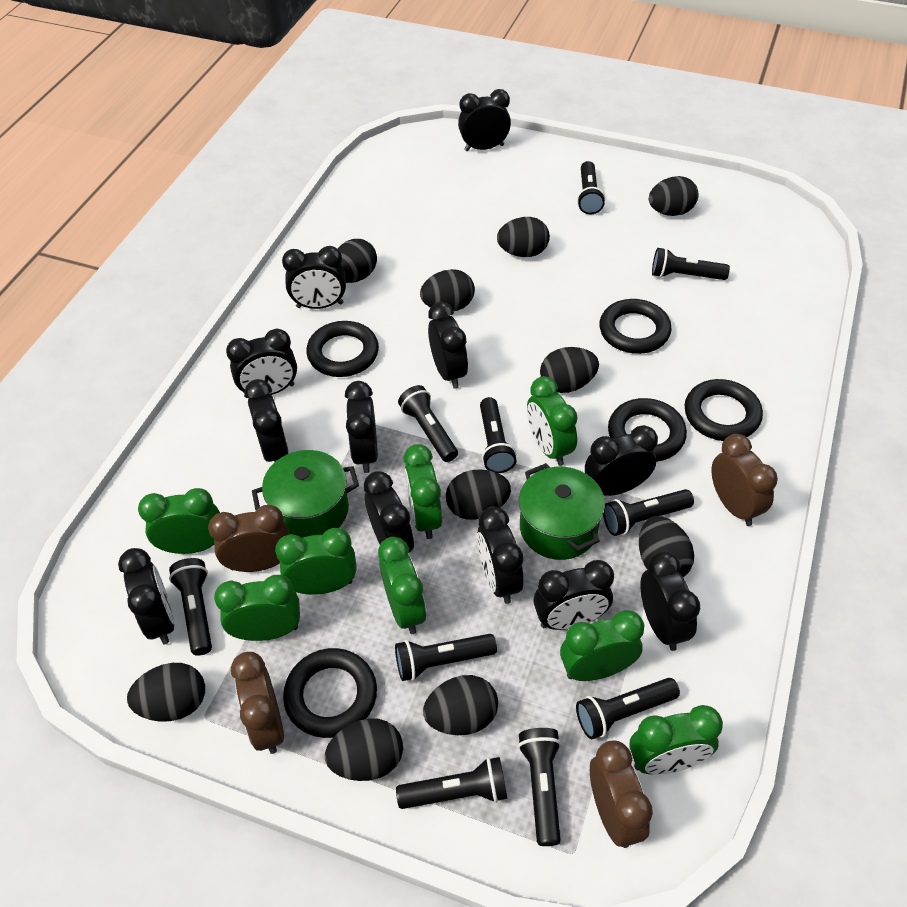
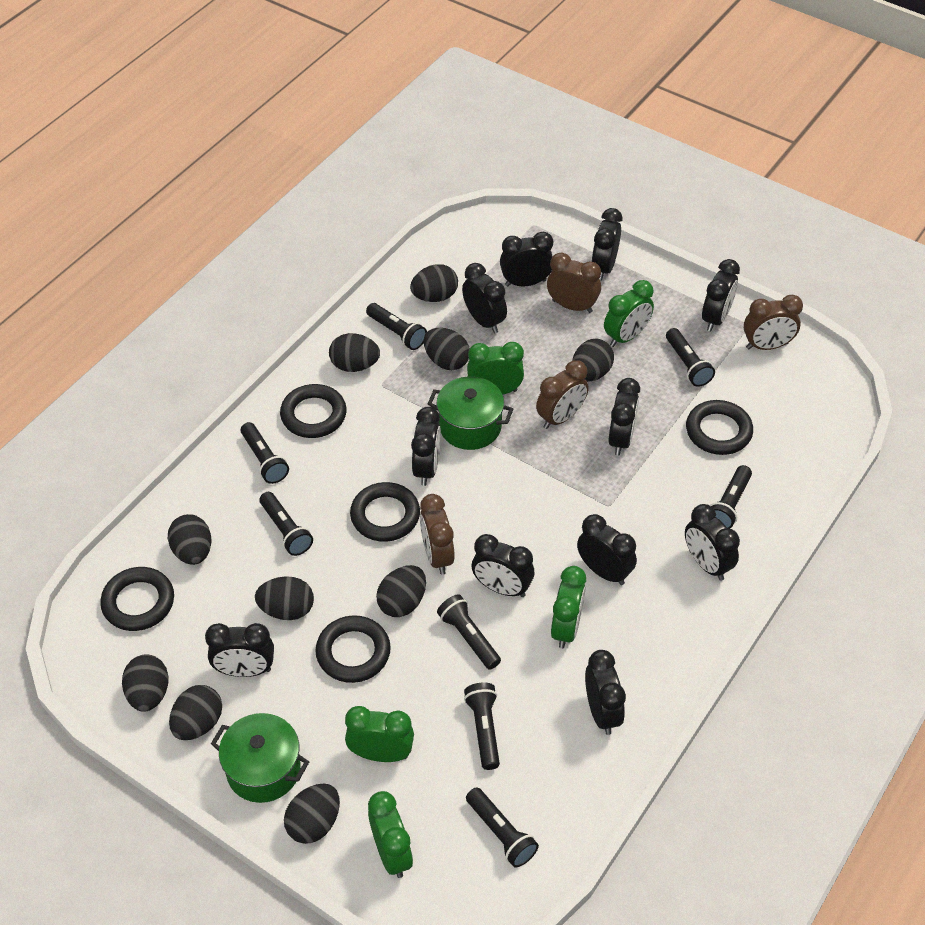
black clock: 12 -> 11
black flashlight: 10 -> 8
green clock: 8 -> 5

